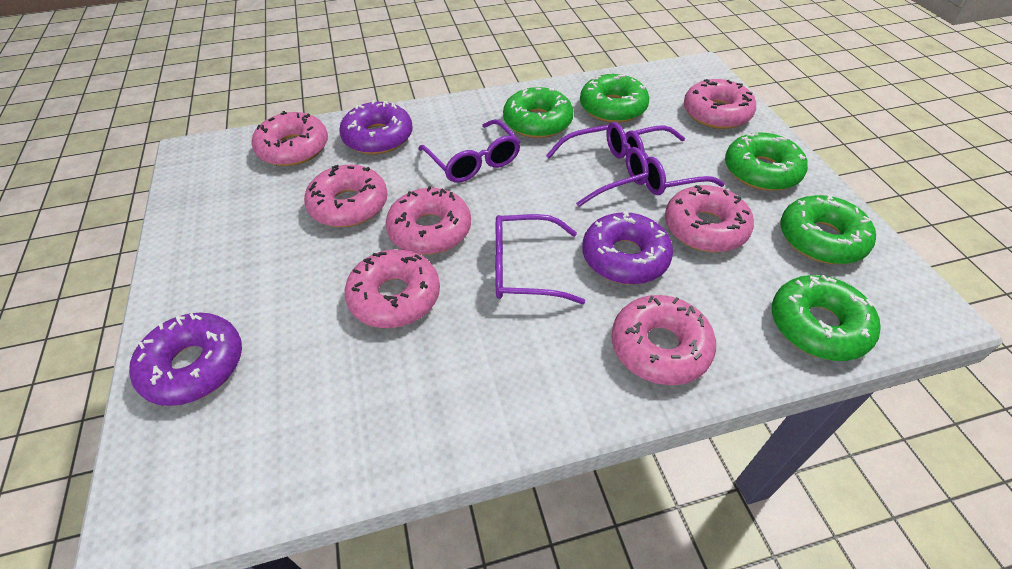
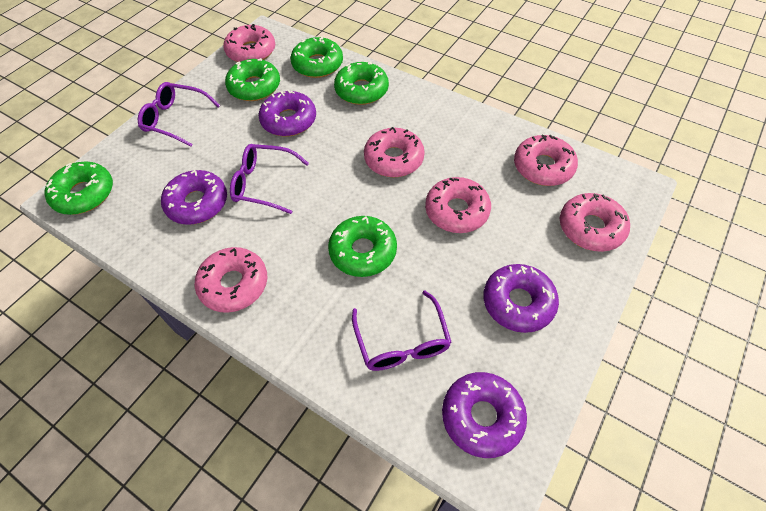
pink donut: 7 -> 6
purple donut: 3 -> 4
purple glasses: 4 -> 3

